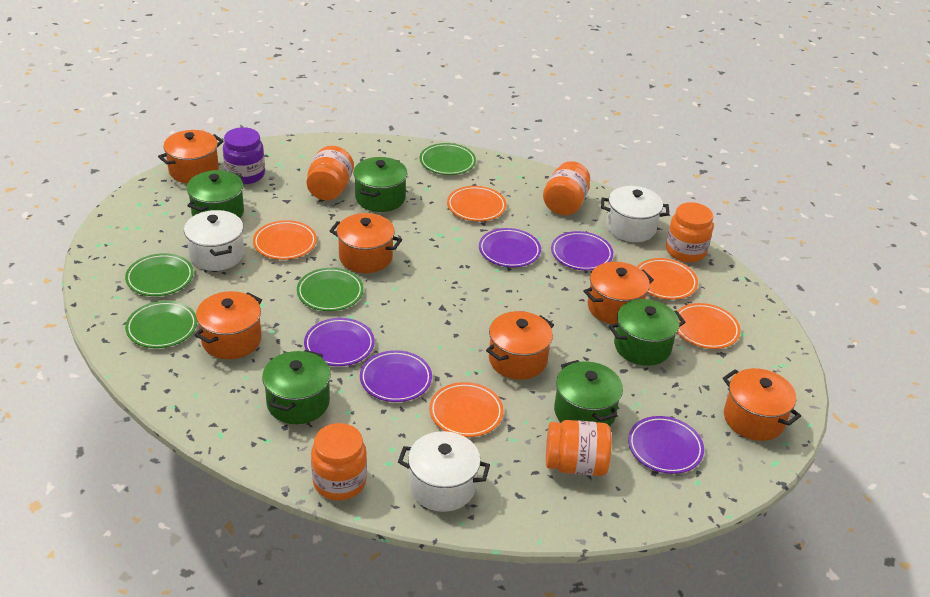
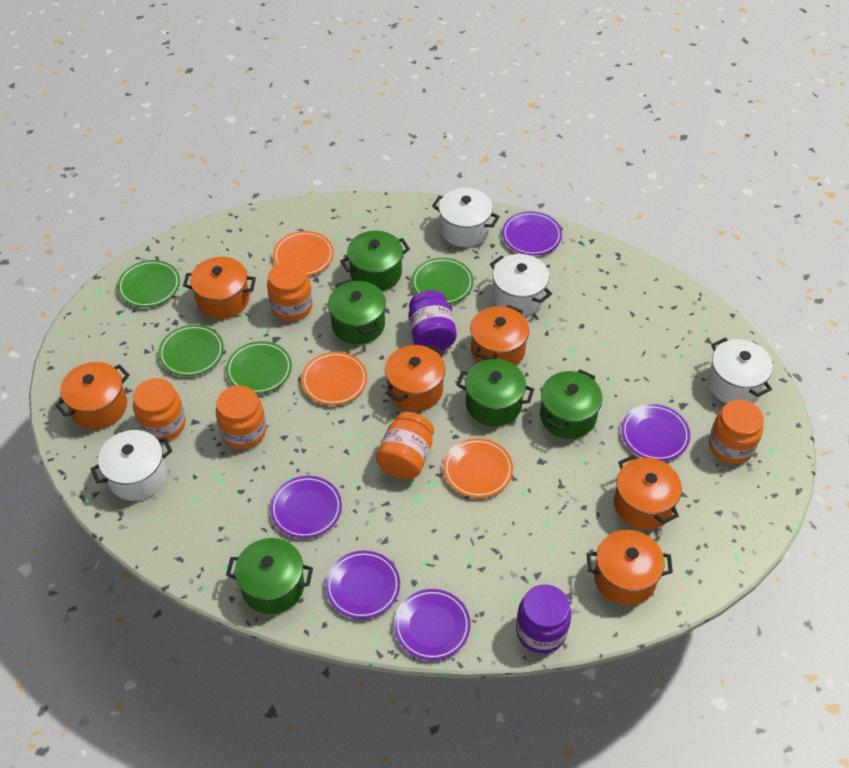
orange plate: 5 -> 3
purple jar: 1 -> 2
white pot: 3 -> 4

